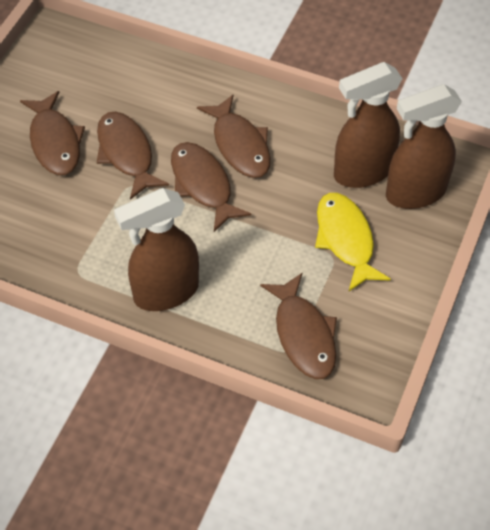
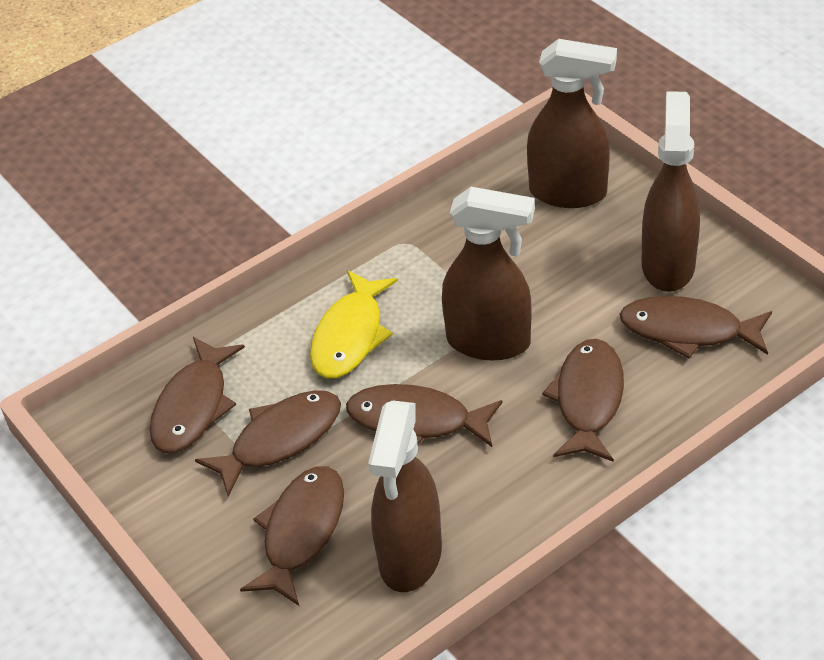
brown fish: 5 -> 6
brown spray bottle: 3 -> 4

